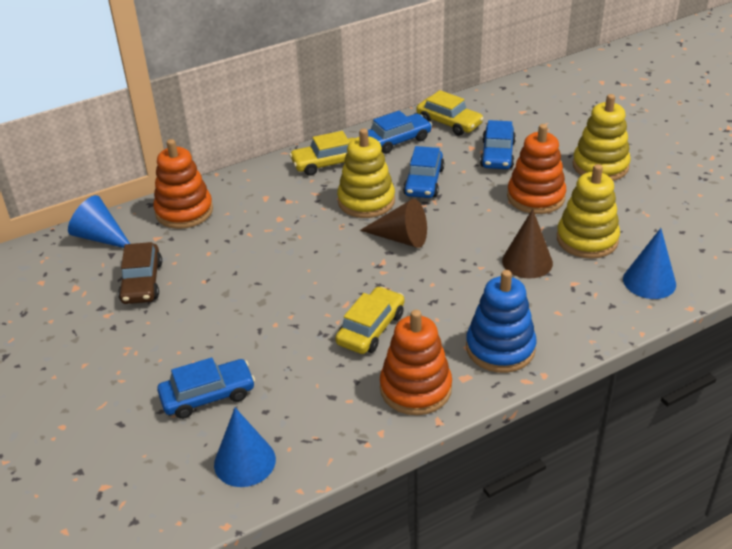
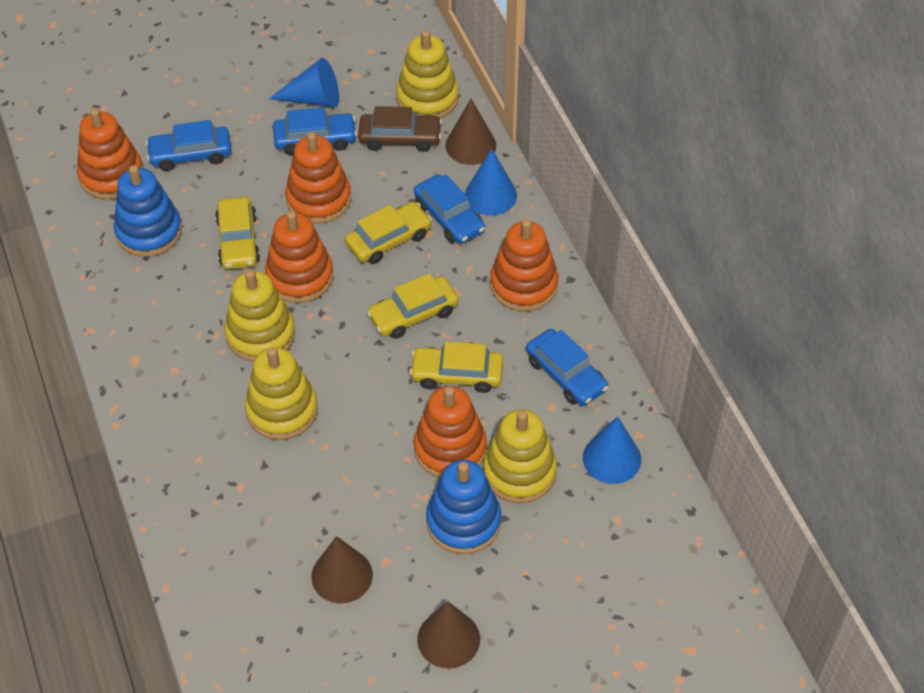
blue stacking toy: 1 -> 2
brown cone: 2 -> 3
orange stacking toy: 3 -> 5
yellow car: 3 -> 4
yellow stacking toy: 3 -> 4

